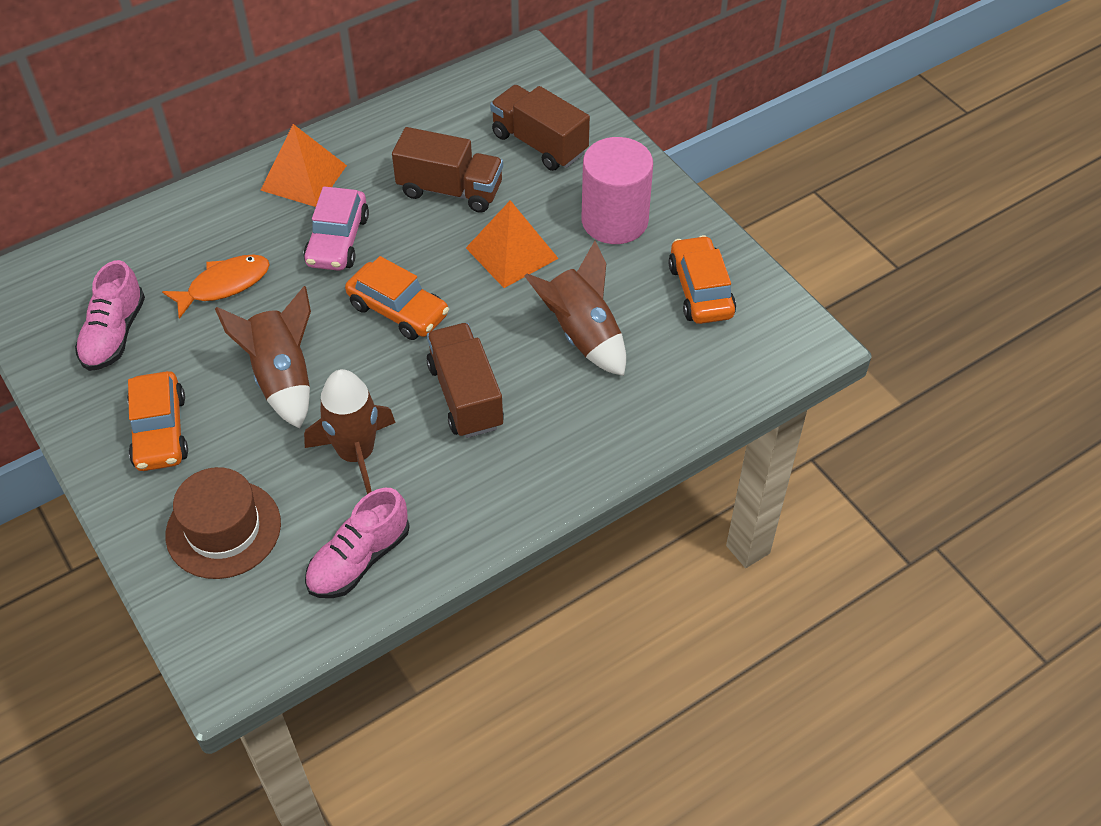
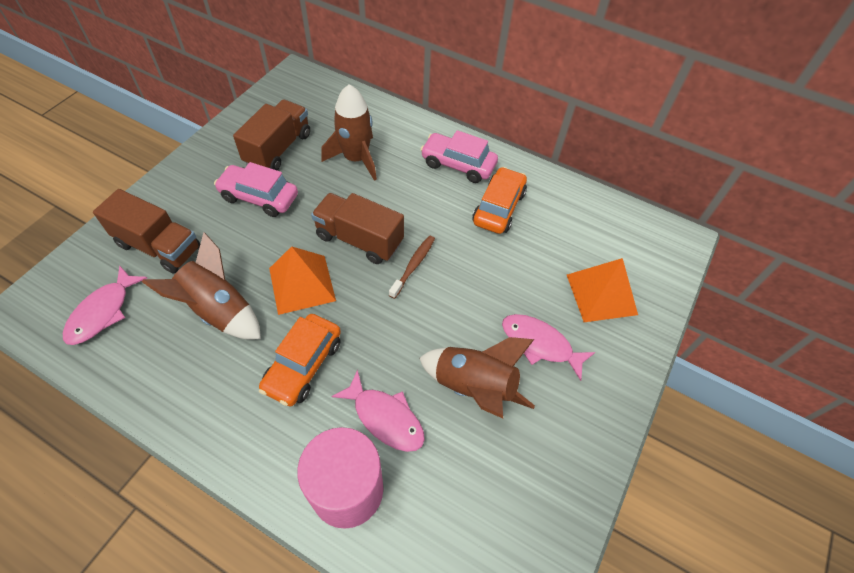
brown hat: 1 -> 0
brown toothbrush: 0 -> 1
orange car: 3 -> 2
orange fish: 1 -> 0
pink car: 1 -> 2
pink fish: 0 -> 3
pink shoe: 2 -> 0

